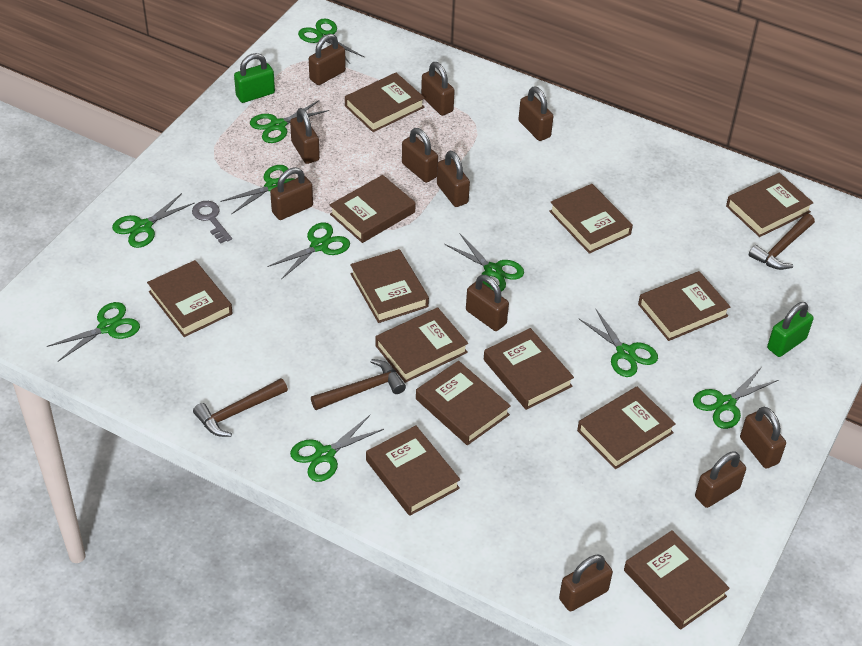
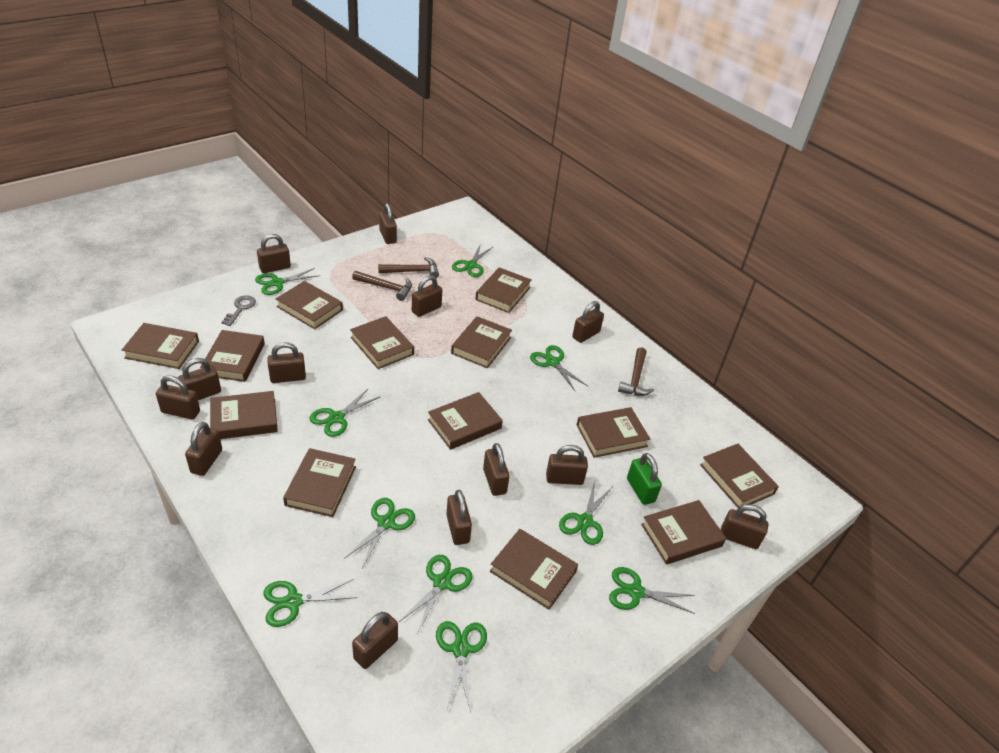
brown padlock: 11 -> 13
green padlock: 2 -> 1

